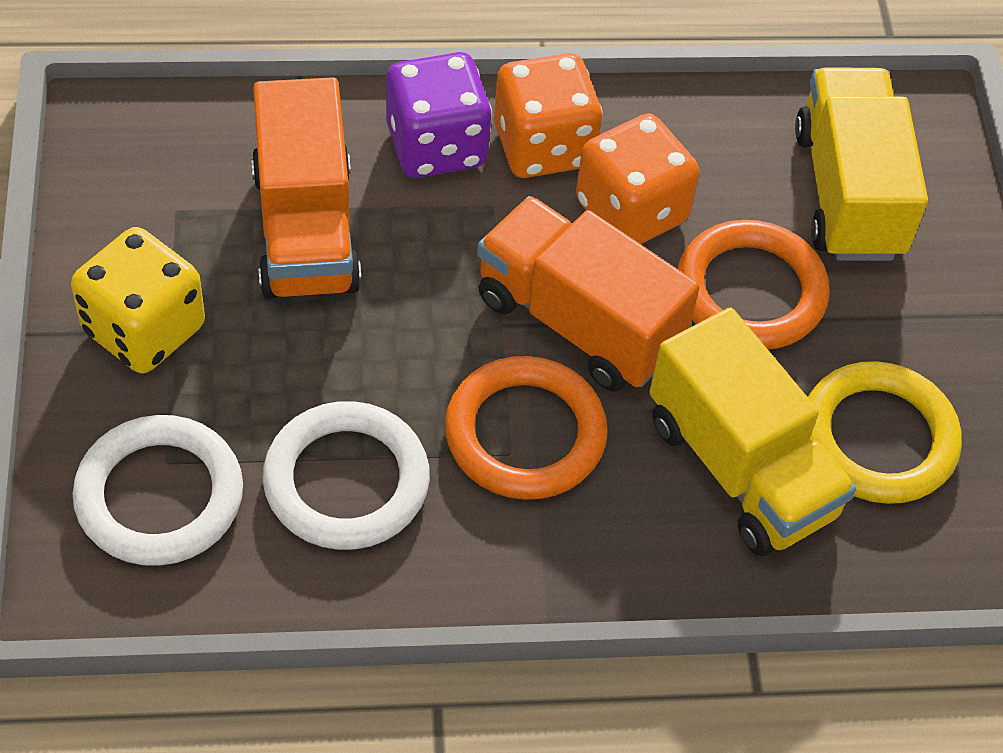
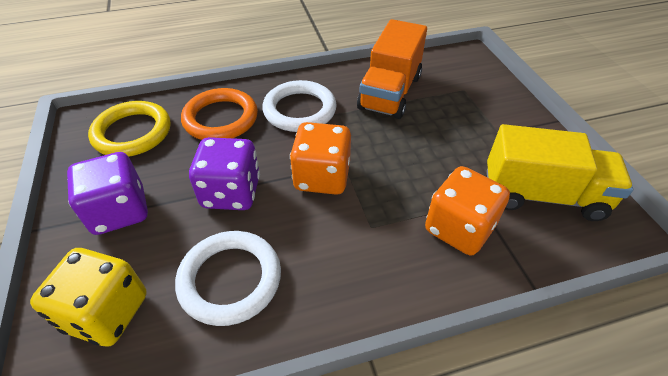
orange ring: 2 -> 1
orange truck: 2 -> 1
purple dice: 1 -> 2
yellow truck: 2 -> 1

